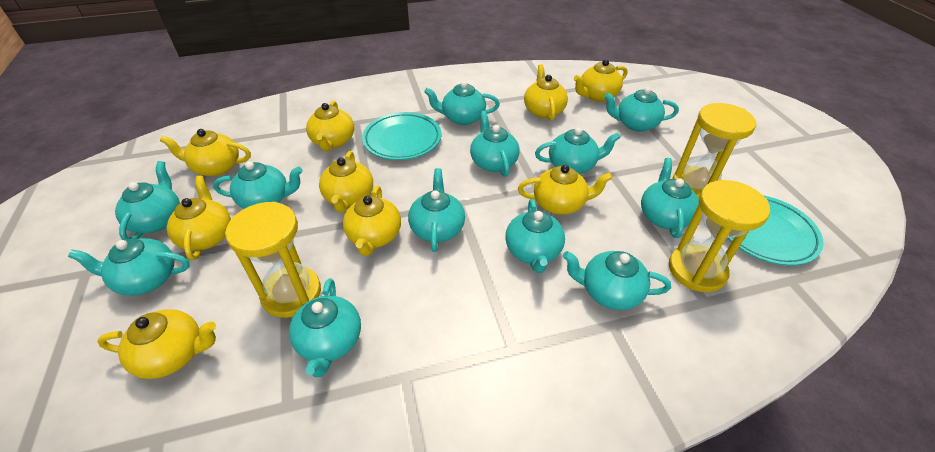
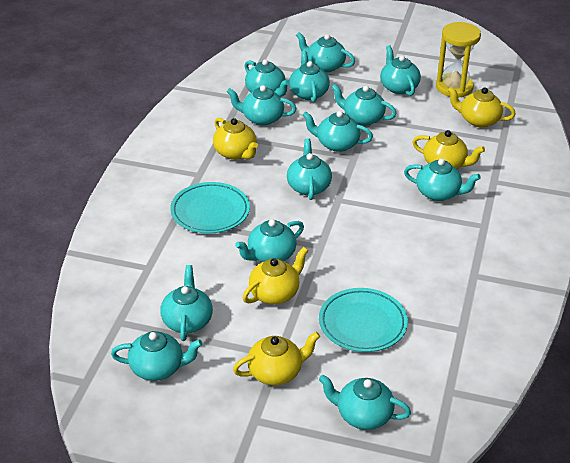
turquoise teapot: 12 -> 13
yellow hourglass: 3 -> 1
yellow teapot: 9 -> 5

